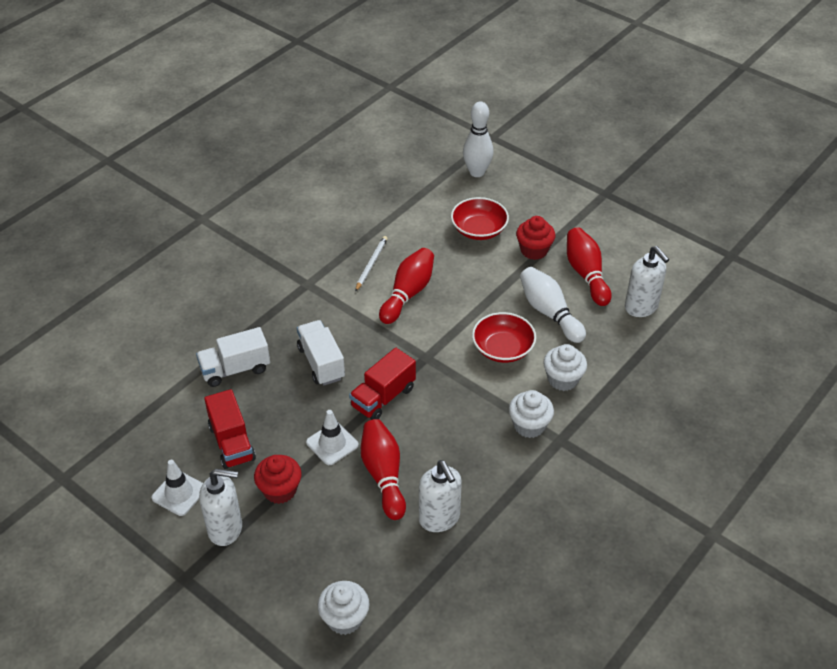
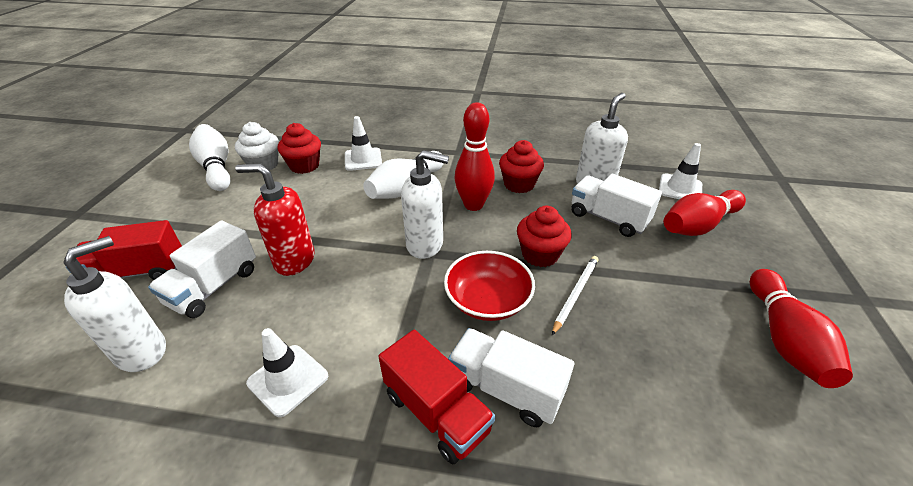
red bowl: 2 -> 1
red cupcake: 2 -> 3
red soap dispenser: 0 -> 1
white cupcake: 3 -> 1
white traffic cone: 2 -> 3
white truck: 2 -> 3

